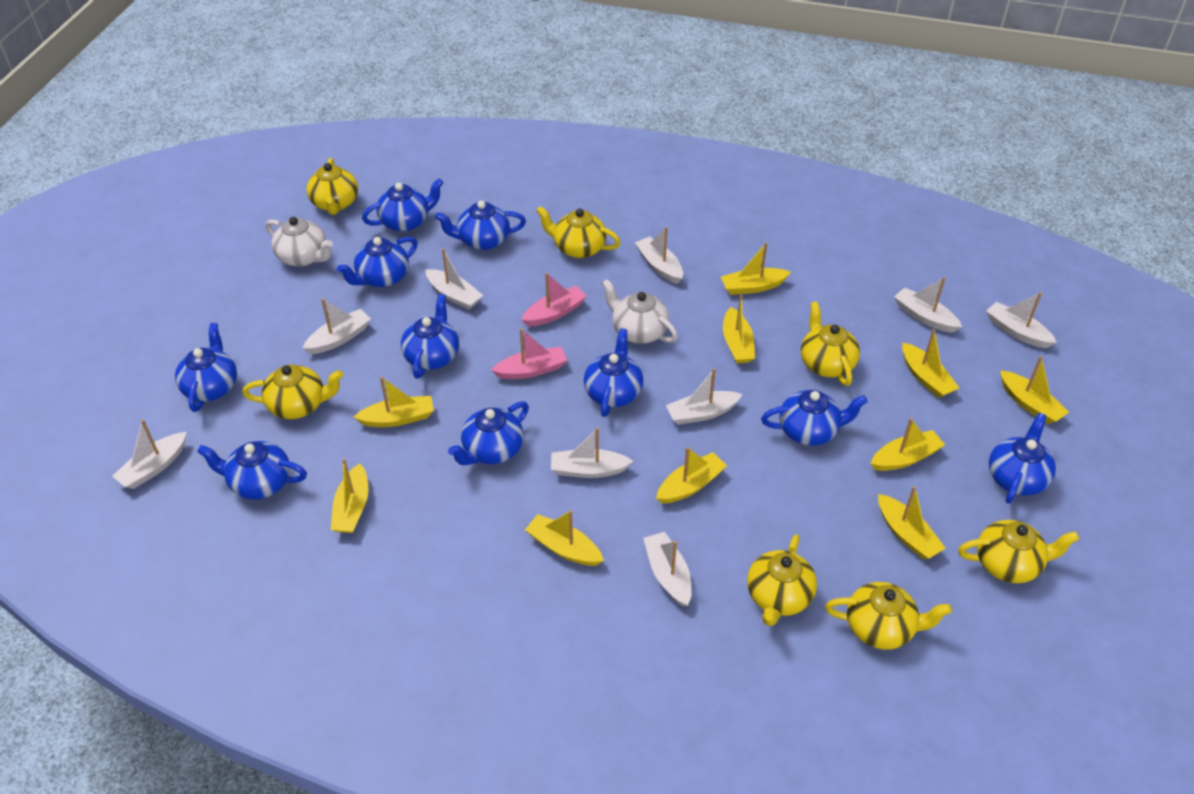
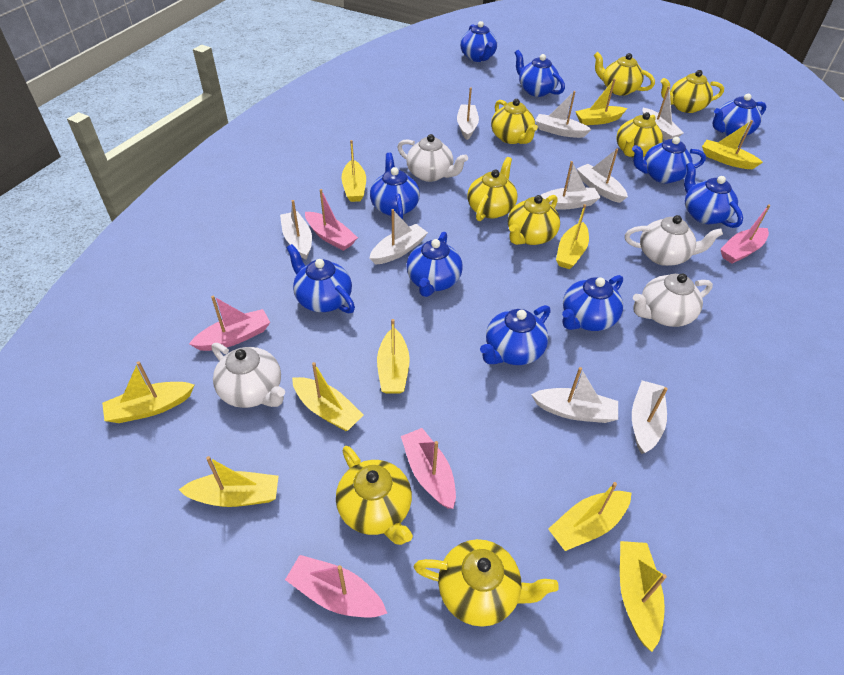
pink boat: 2 -> 5
white teapot: 2 -> 4
yellow teapot: 7 -> 8

